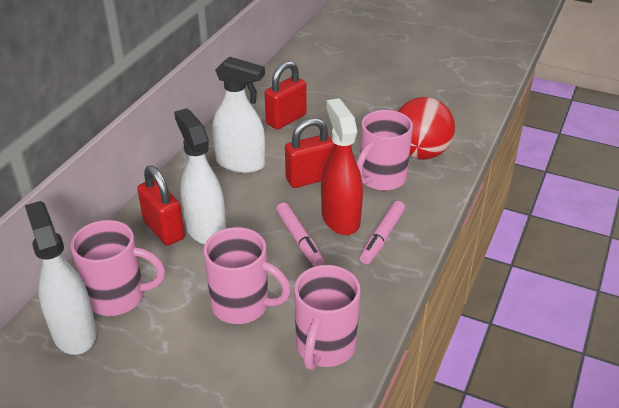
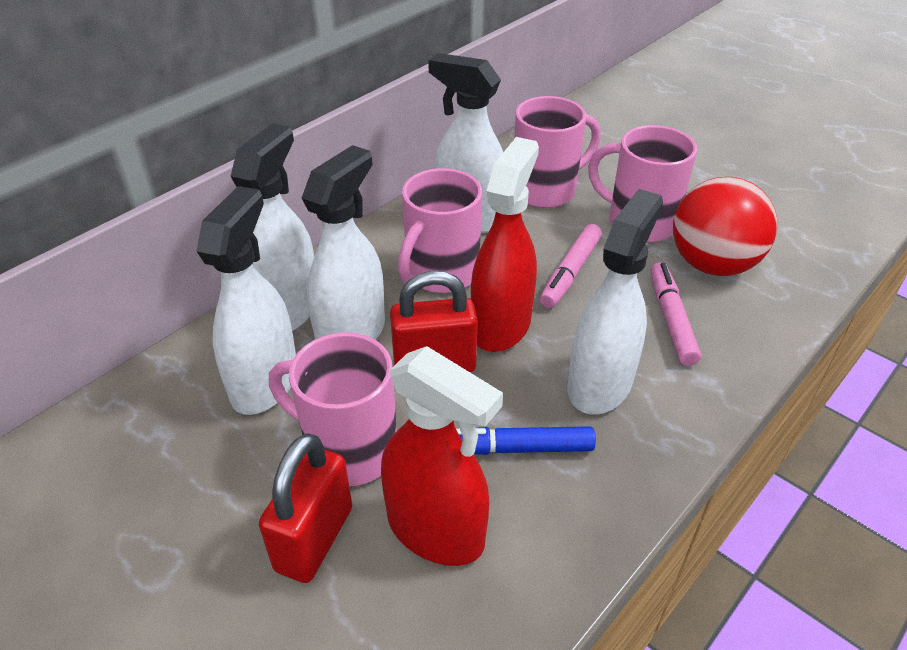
blue marker: 0 -> 1
red padlock: 3 -> 2
red spray bottle: 1 -> 2
white spray bottle: 3 -> 5

